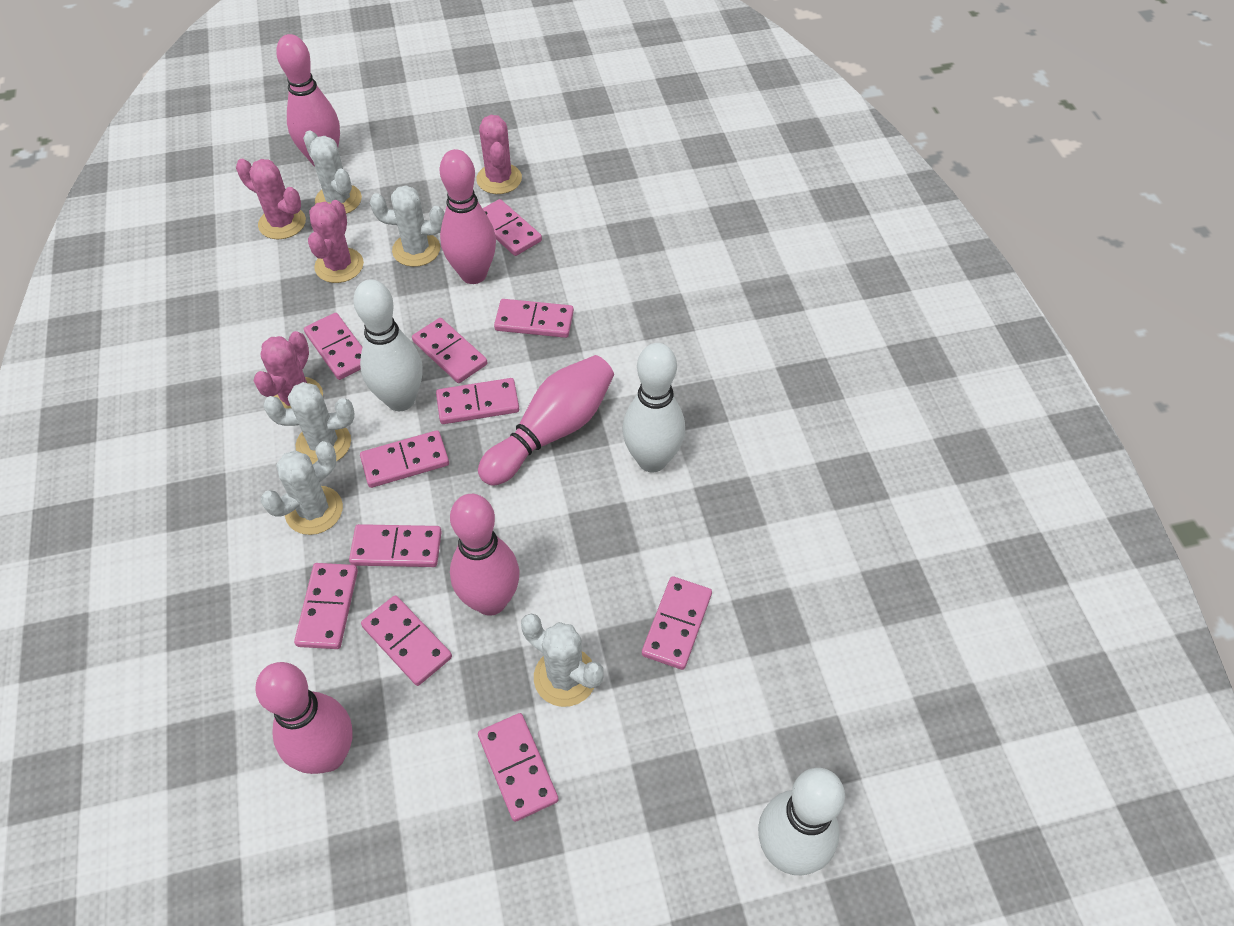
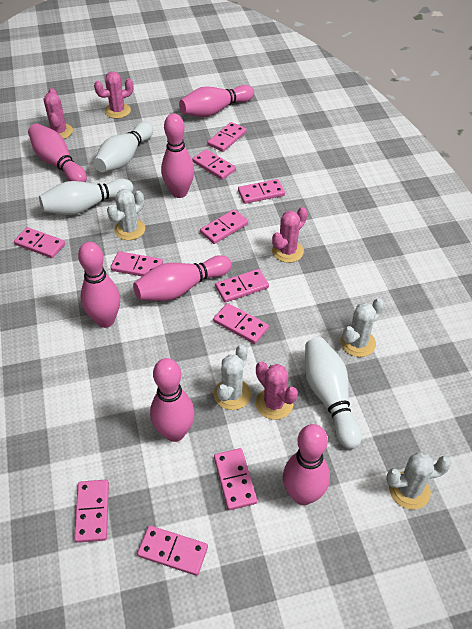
pink bowling pin: 5 -> 7
white cactus: 5 -> 4

